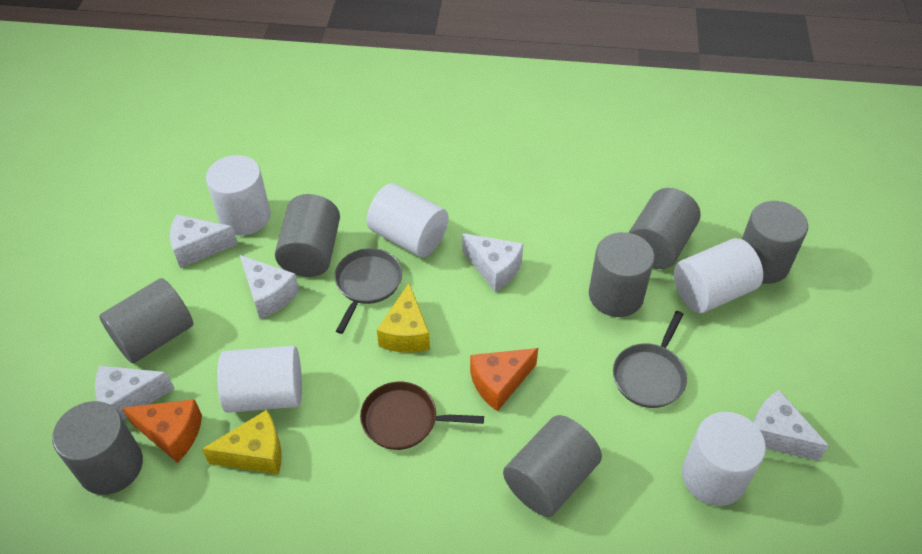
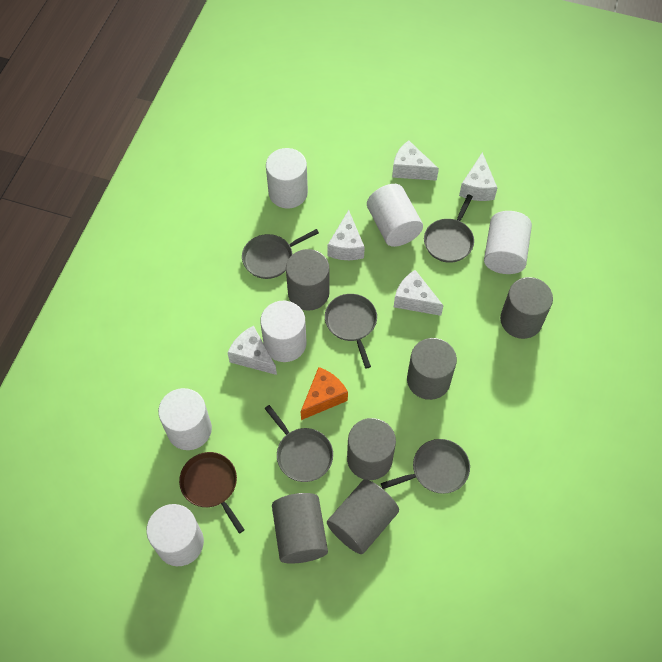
grey cylinder: 7 -> 6
grey pan: 2 -> 5
orange cheese: 2 -> 1
white cylinder: 5 -> 6
yellow cheese: 2 -> 0

